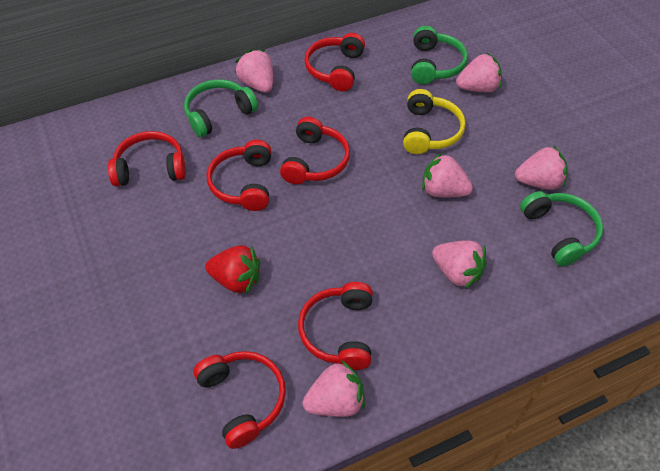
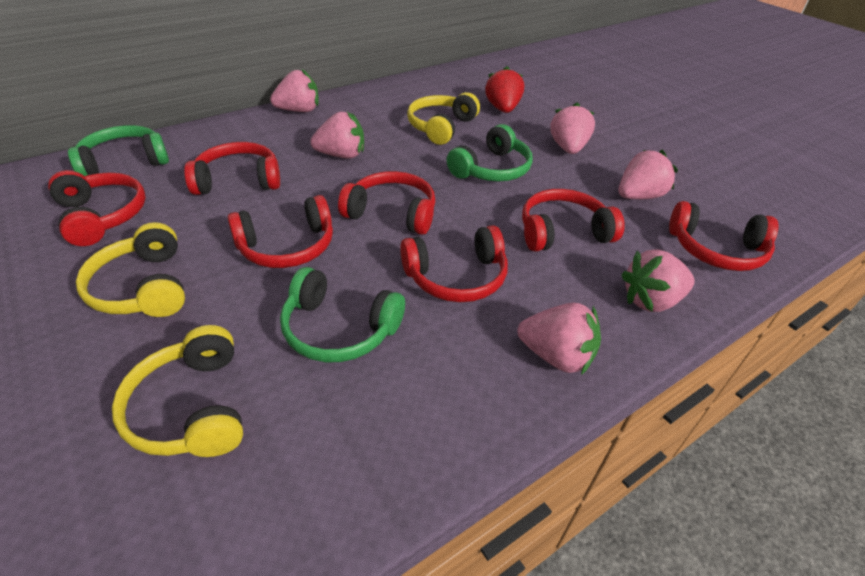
red headphones: 6 -> 7
yellow headphones: 1 -> 3

